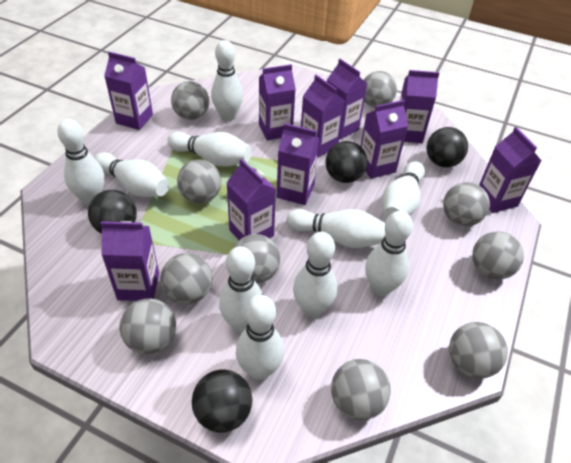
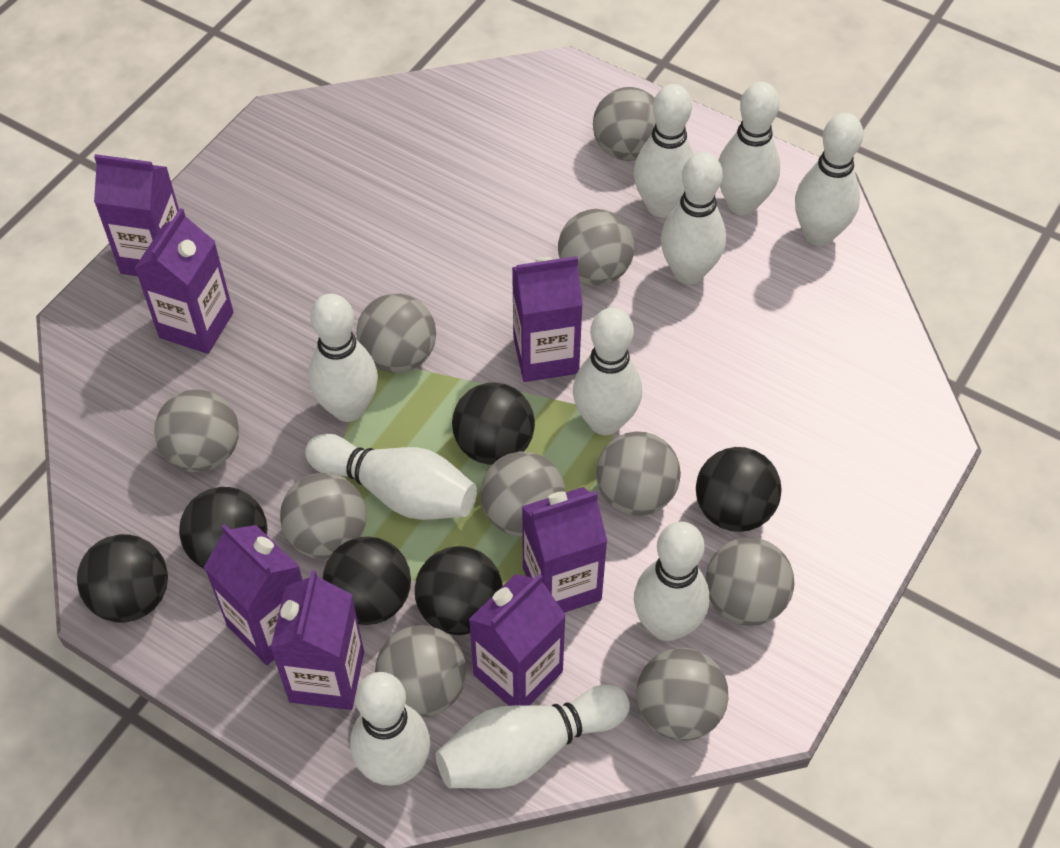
black ball: 4 -> 6
purple carton: 10 -> 7

